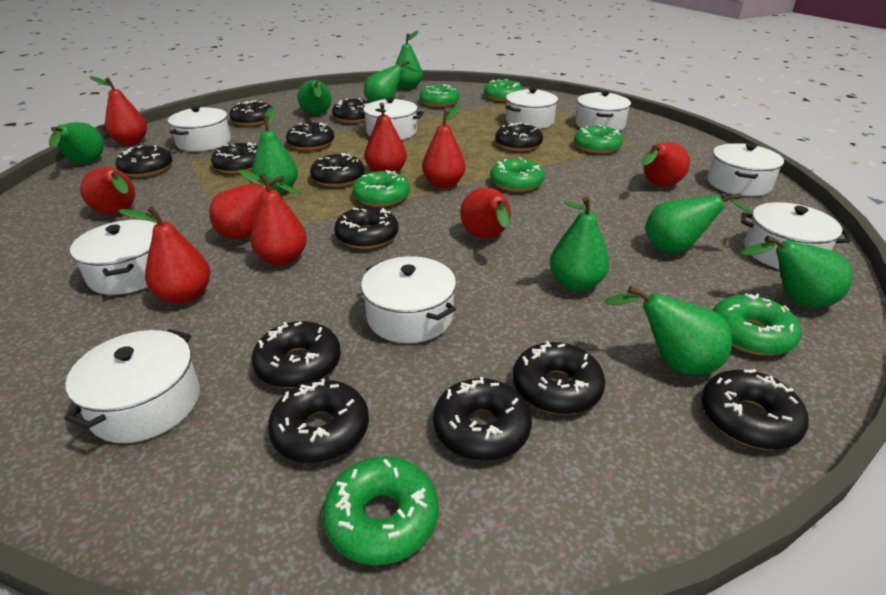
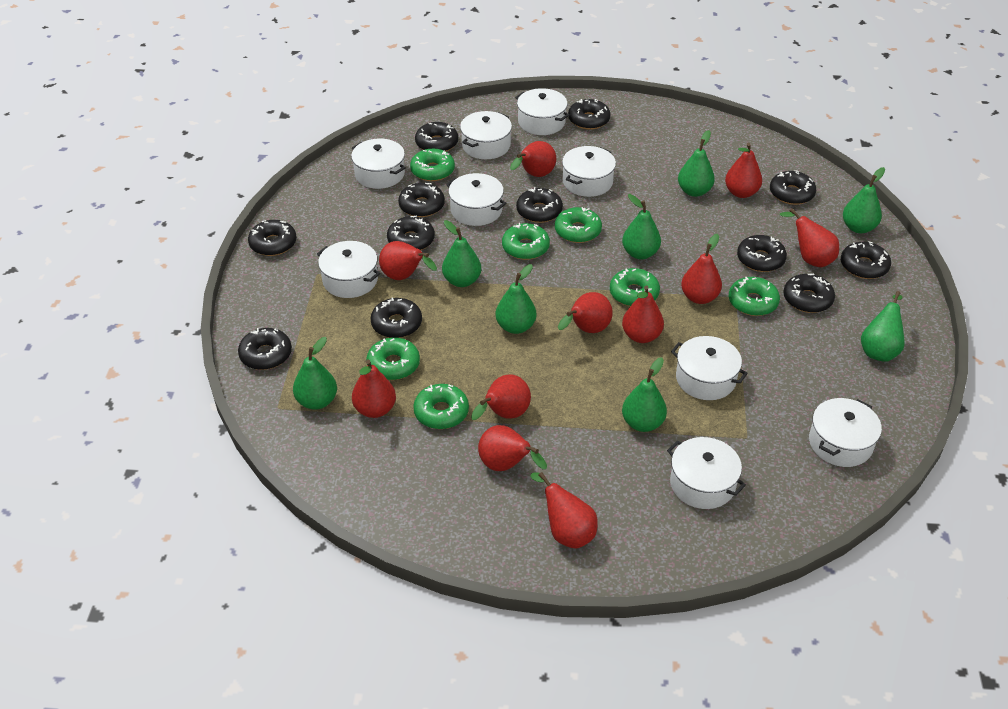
black donut: 13 -> 12
green pear: 9 -> 8
red pear: 9 -> 11

